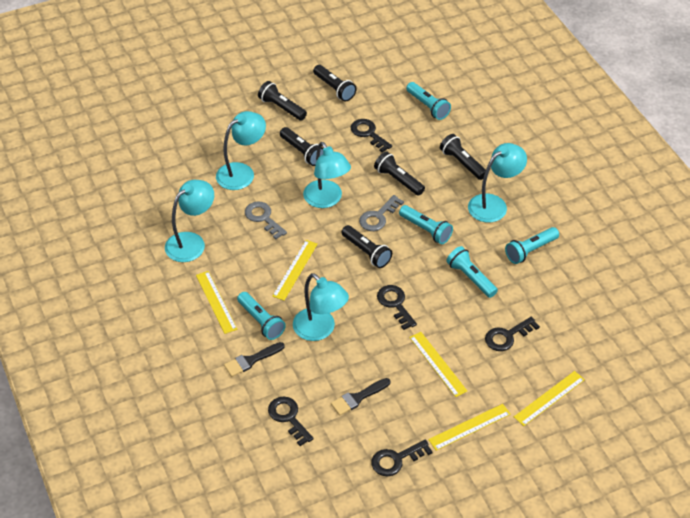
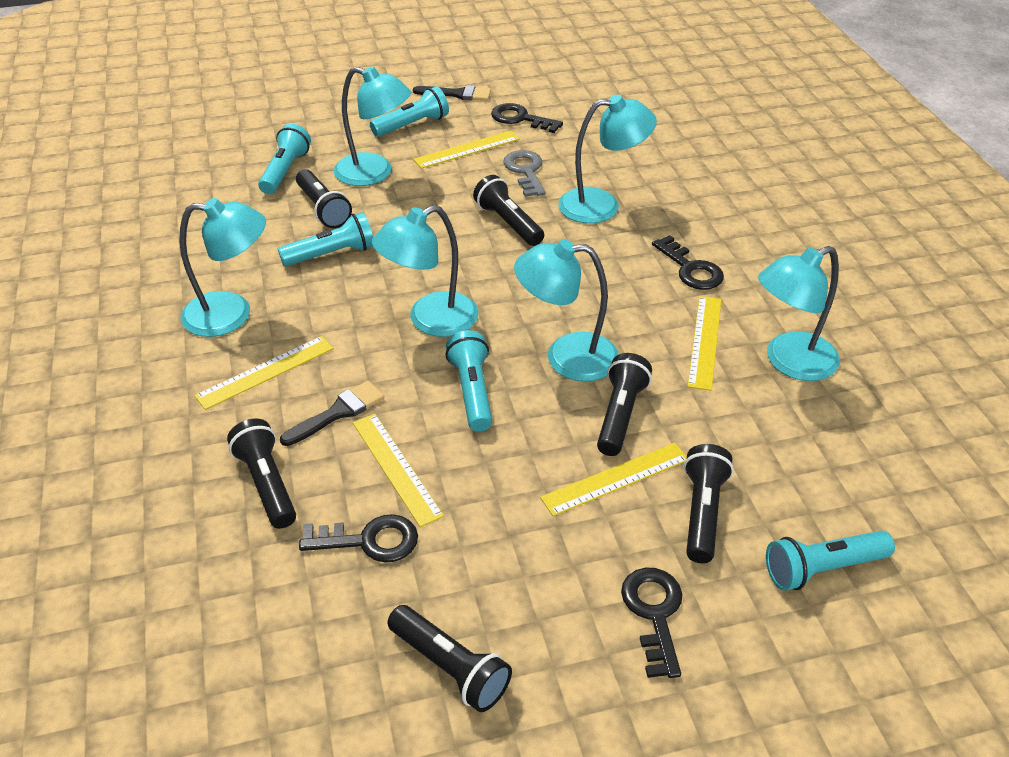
black key: 5 -> 4
grey key: 2 -> 1
turquoise lamp: 5 -> 6

